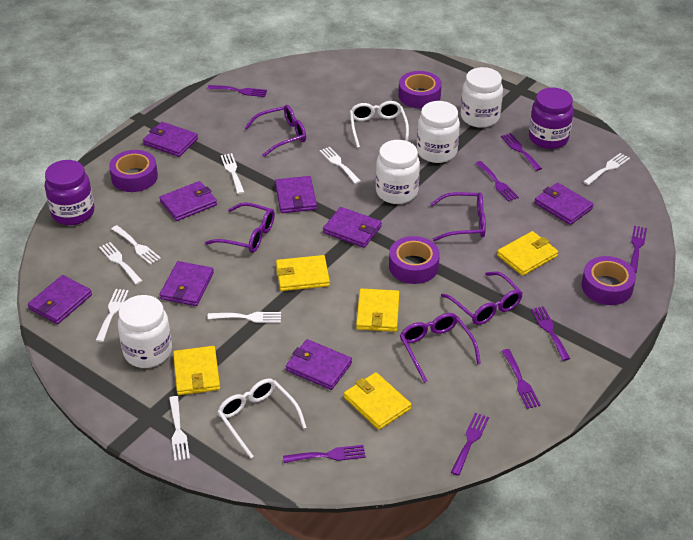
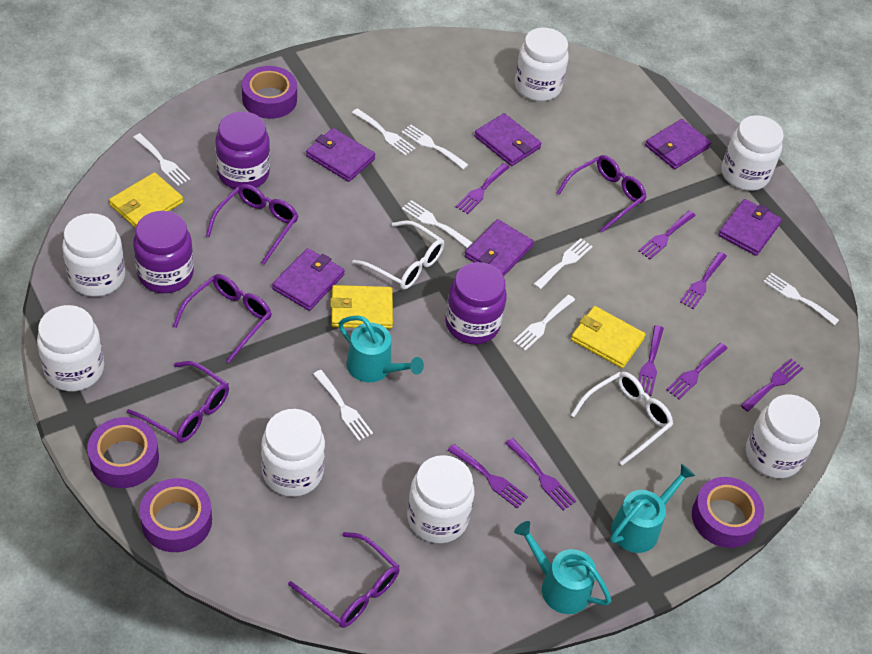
purple jar: 2 -> 3
purple wallet: 8 -> 6
turquoise watering can: 0 -> 3
white jar: 4 -> 7
yellow wallet: 5 -> 3

